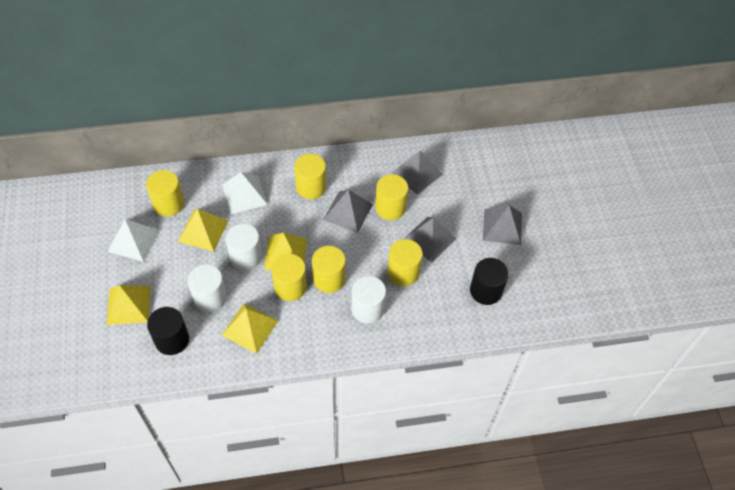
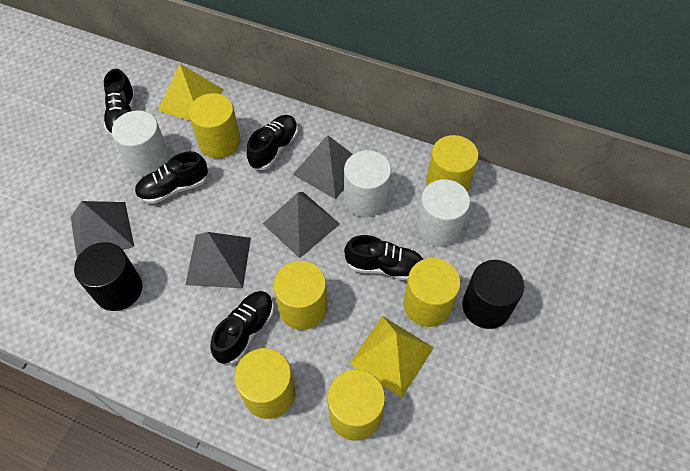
black shoe: 0 -> 5
white pyramid: 2 -> 0
yellow pyramid: 4 -> 2

